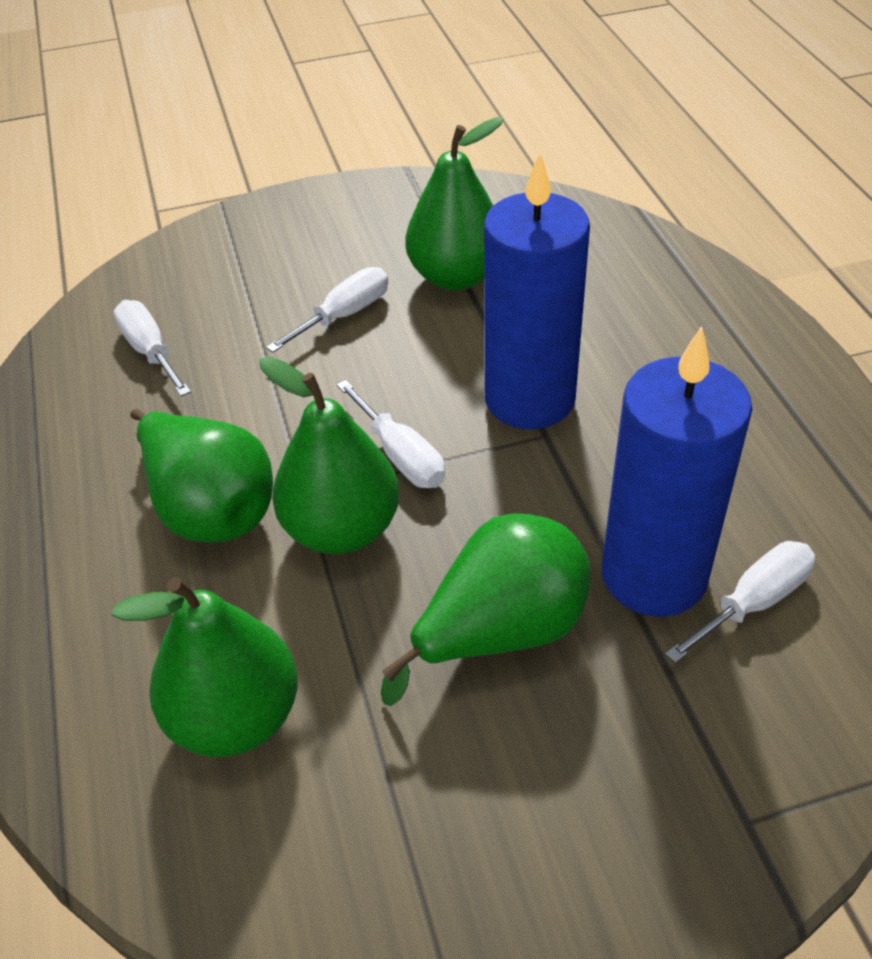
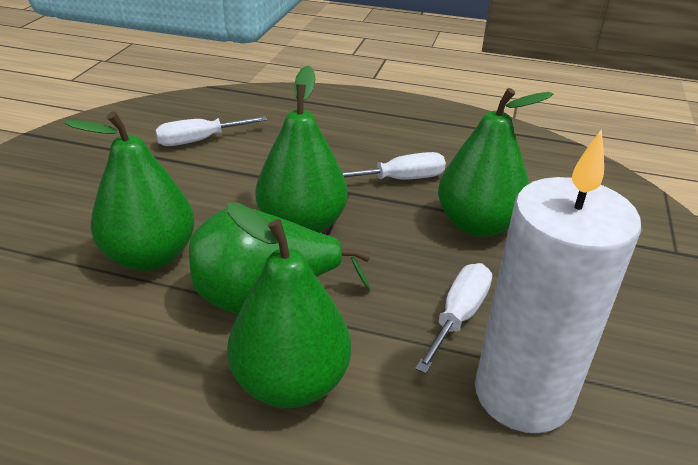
blue candle: 2 -> 0
white candle: 0 -> 1
white screwdriver: 4 -> 3

